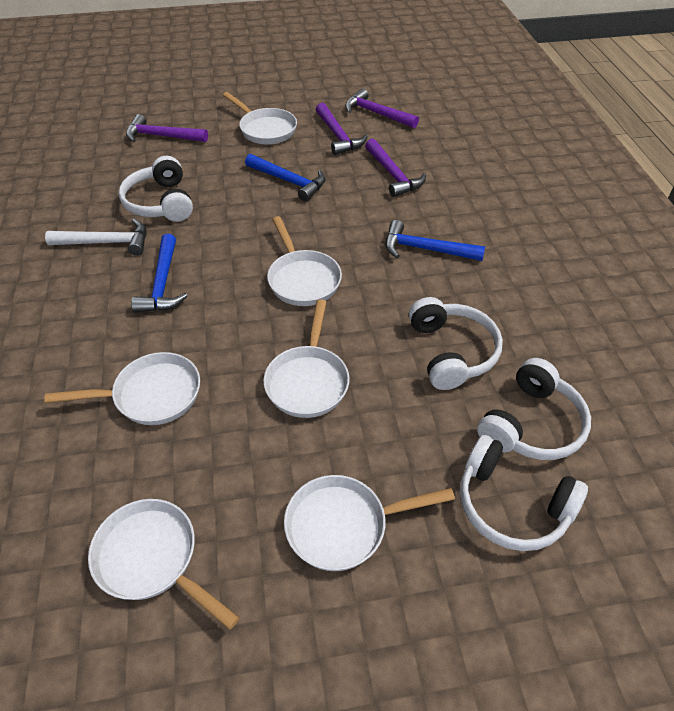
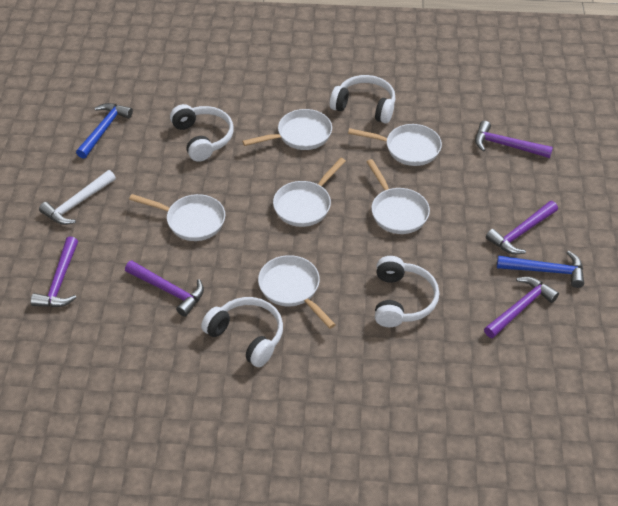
blue hammer: 3 -> 2
purple hammer: 4 -> 5

